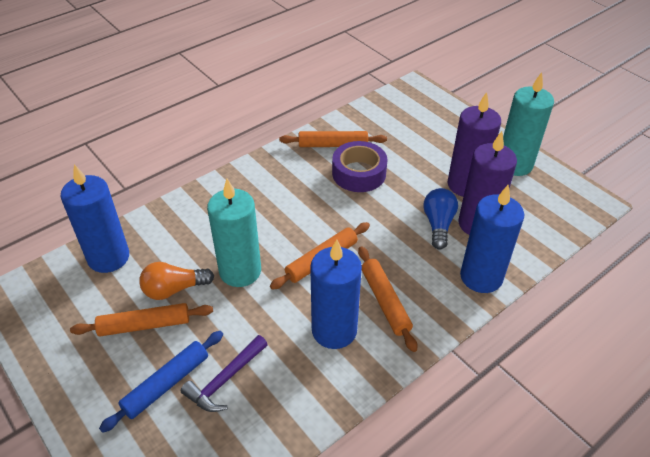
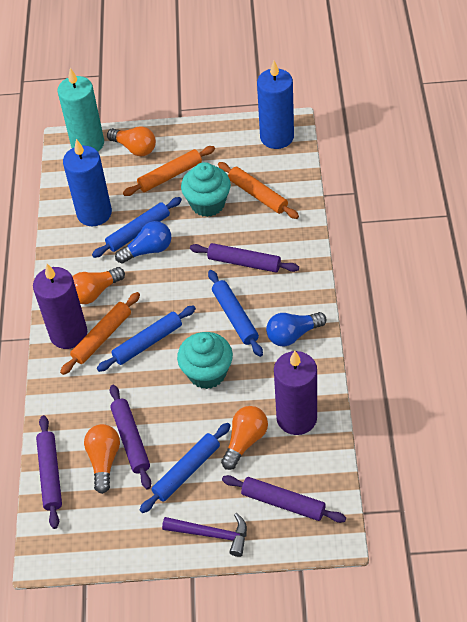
blue candle: 3 -> 2
blue light bulb: 1 -> 2
blue rolling pin: 1 -> 4
orange light bulb: 1 -> 4
orange rolling pin: 4 -> 3
purple rolling pin: 0 -> 4
purple tape: 1 -> 0
turquoise candle: 2 -> 1
turquoise cupcake: 0 -> 2

